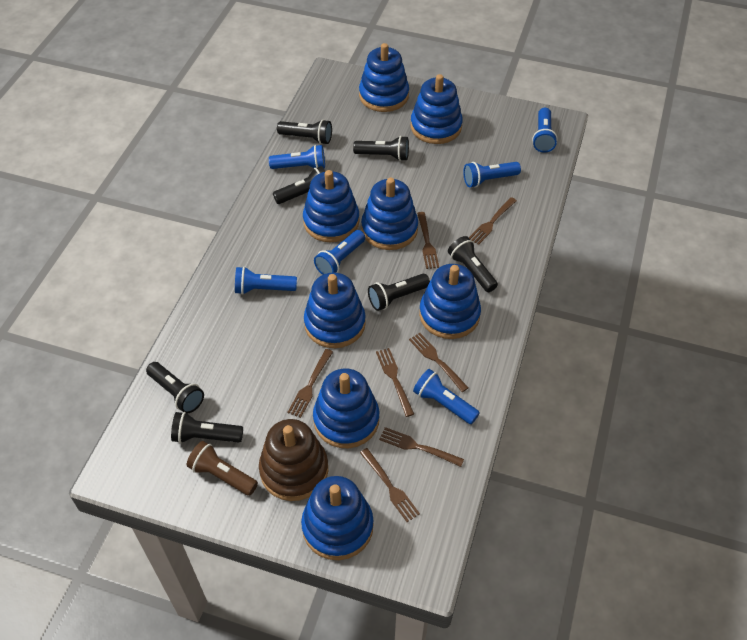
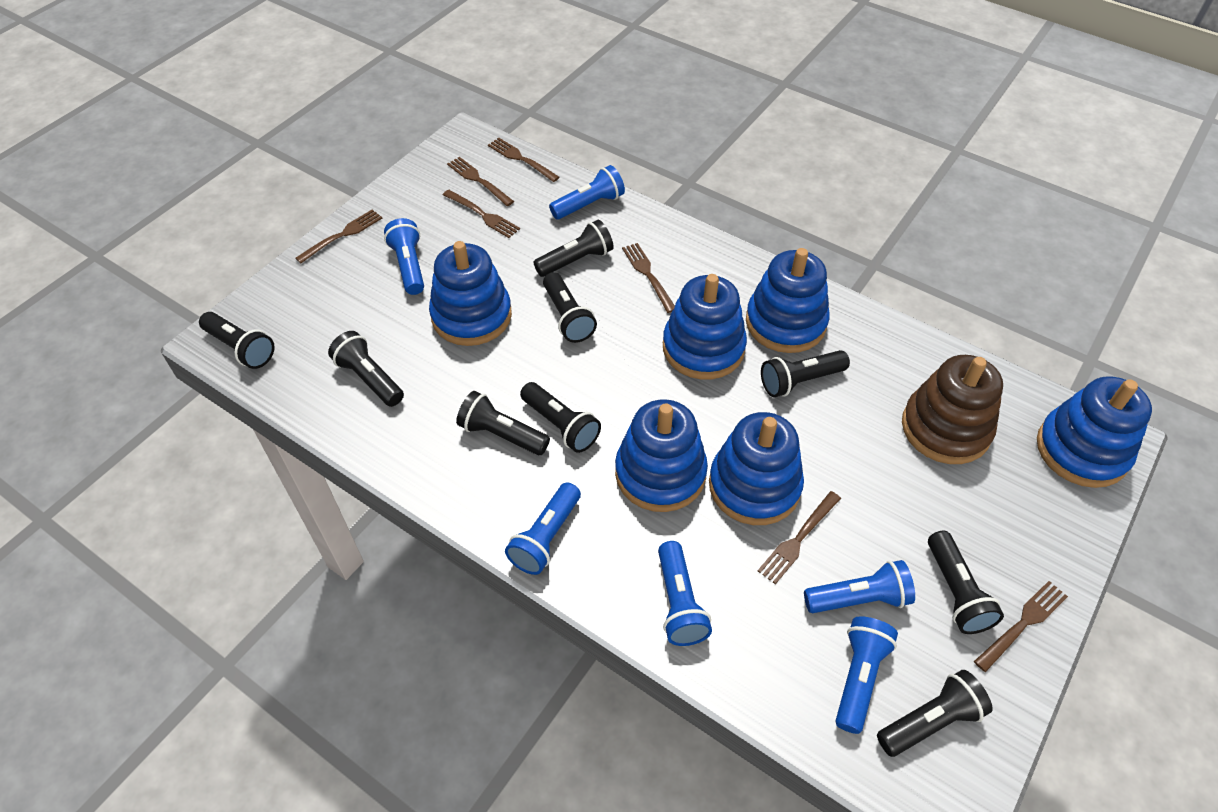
black flashlight: 7 -> 9
blue stacking toy: 8 -> 6
brown flashlight: 1 -> 0

